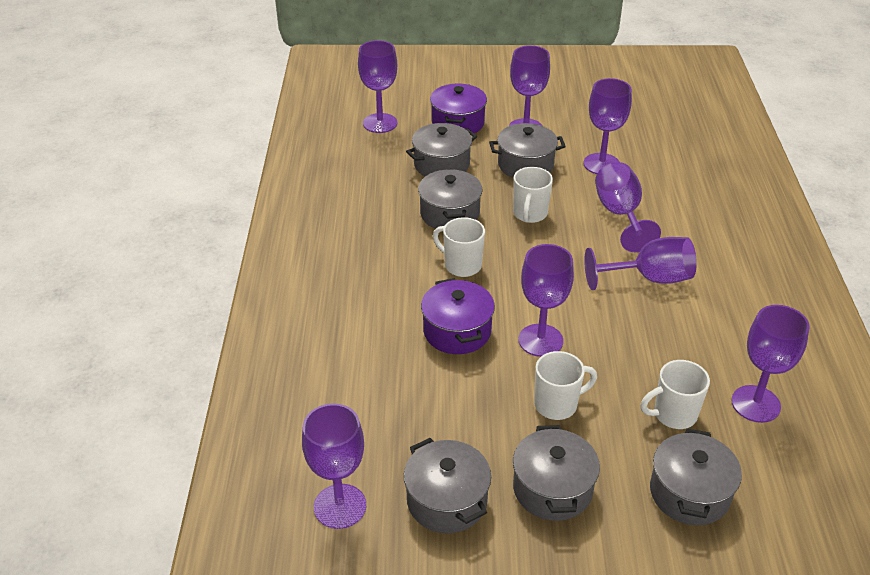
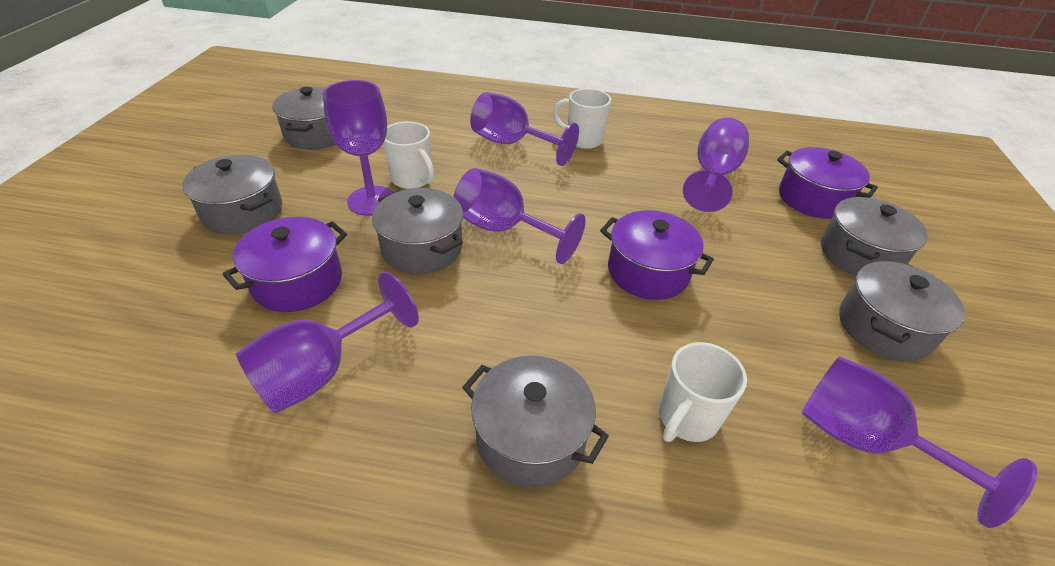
purple goblet: 8 -> 6
purple pot: 2 -> 3
white mug: 4 -> 3

